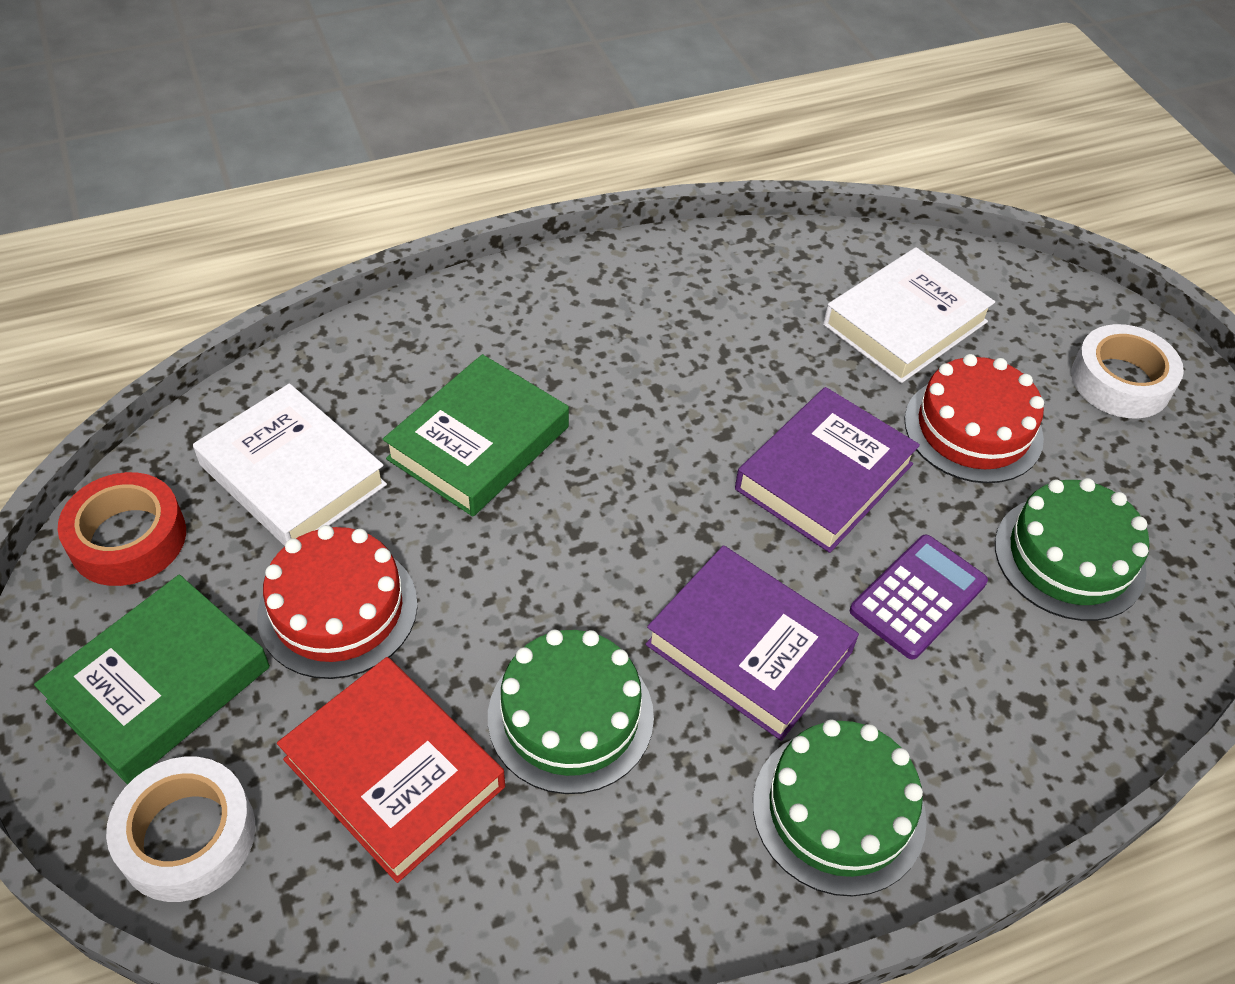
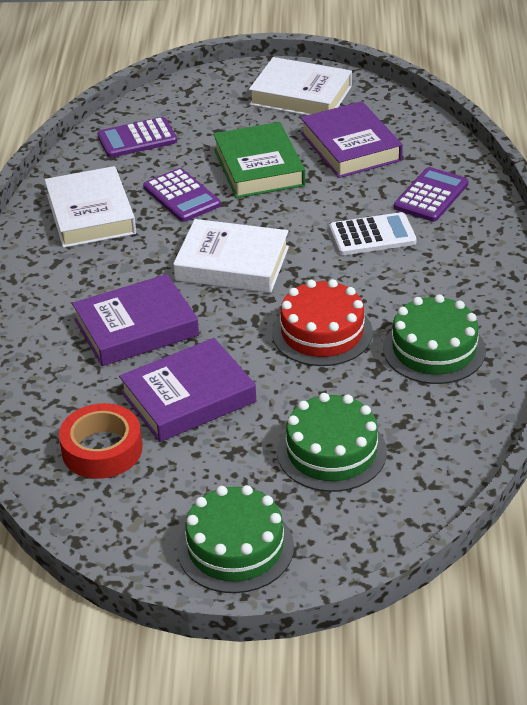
green book: 2 -> 1
purple book: 2 -> 3
purple calculator: 1 -> 3
red book: 1 -> 0
red cake: 2 -> 1
white book: 2 -> 3
white calculator: 0 -> 1
white tape: 2 -> 0

